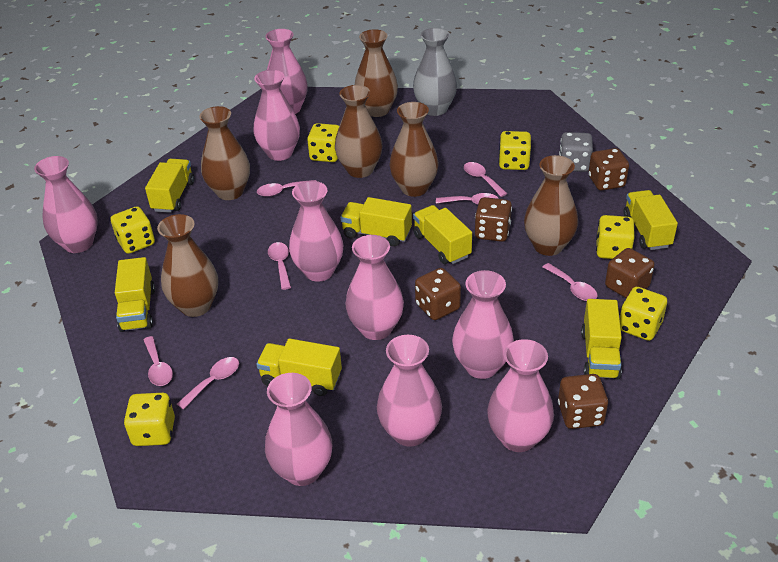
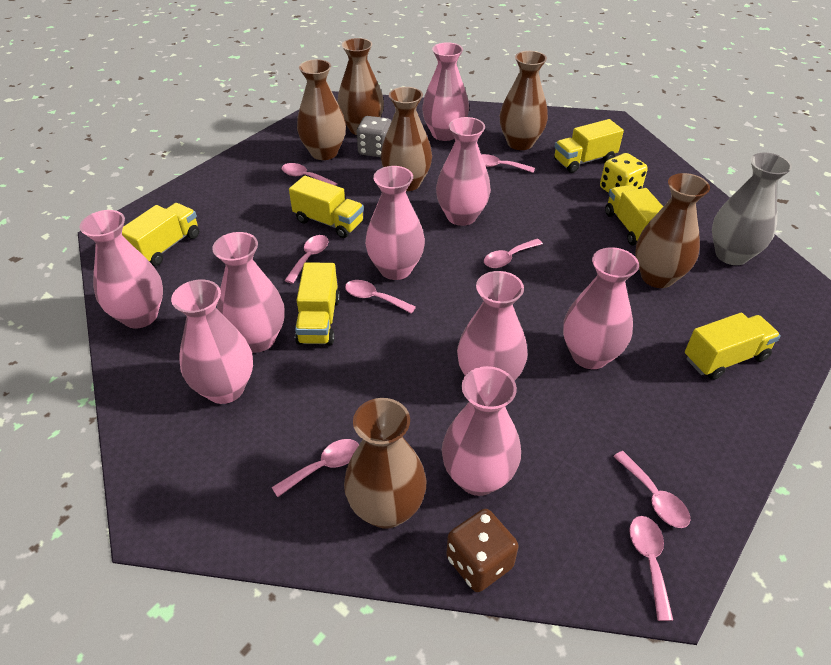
brown dice: 5 -> 1
pink spoon: 7 -> 8
yellow dice: 6 -> 1
yellow truck: 7 -> 6

